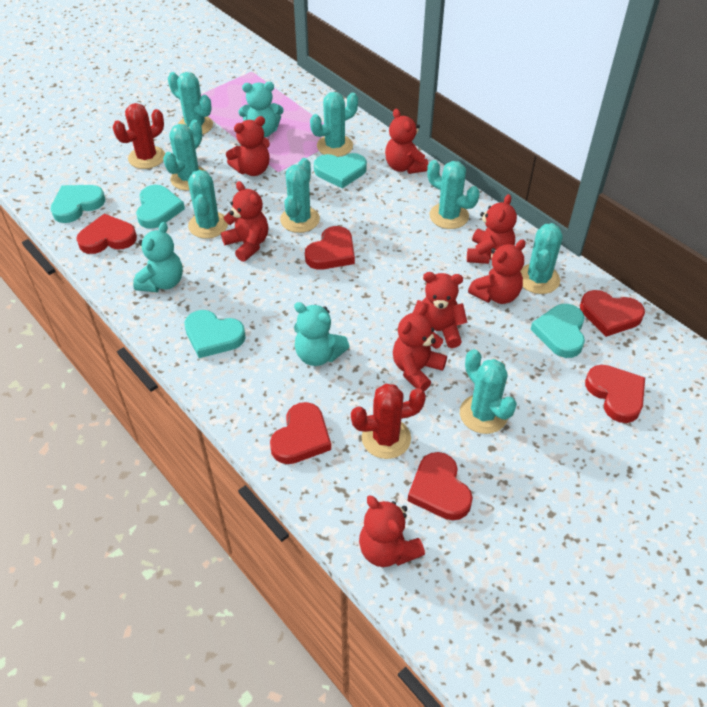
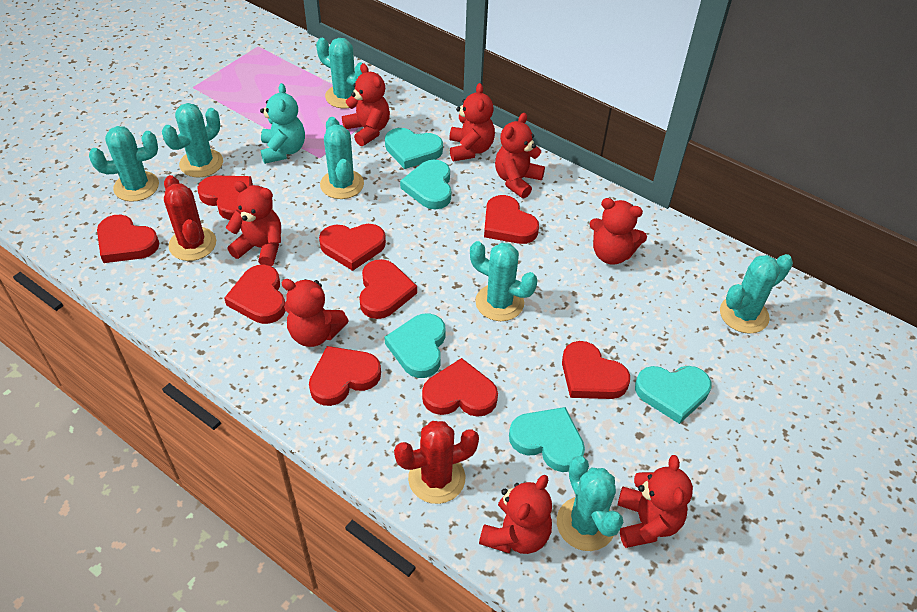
red heart: 6 -> 9
turquoise cactus: 8 -> 7
turquoise teddy bear: 3 -> 1

